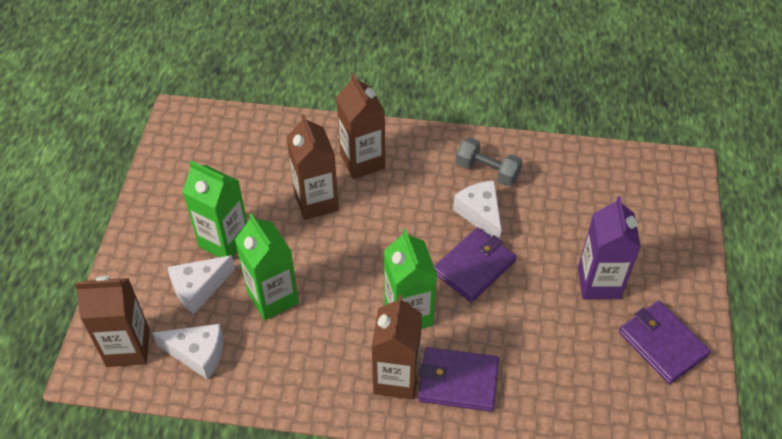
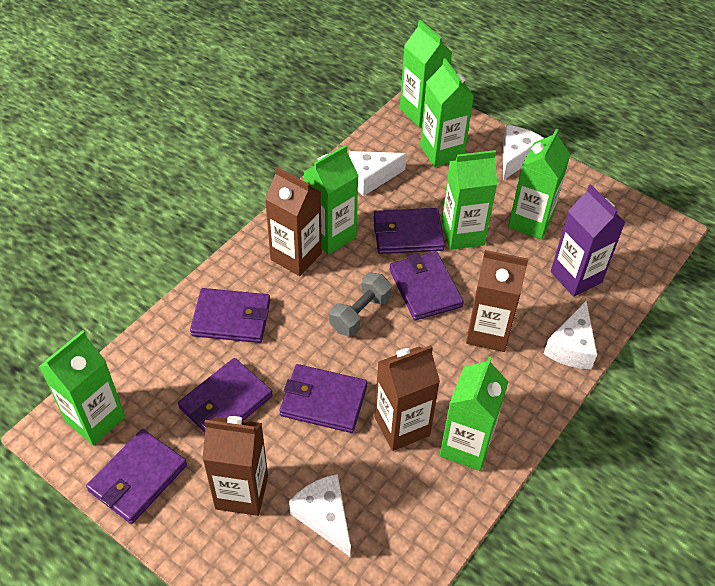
green carton: 3 -> 7
purple wallet: 3 -> 6
white cheese: 3 -> 4

